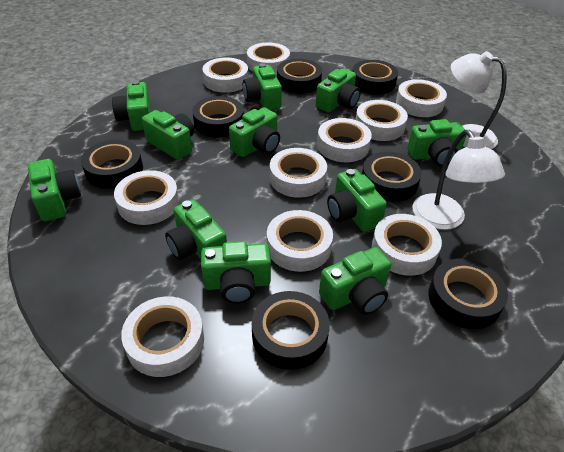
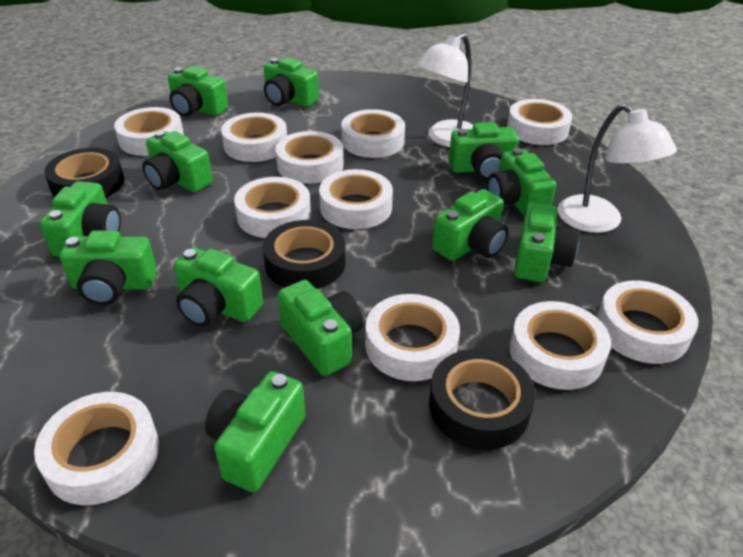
black tape: 7 -> 3
green camera: 11 -> 12
white tape: 10 -> 11

